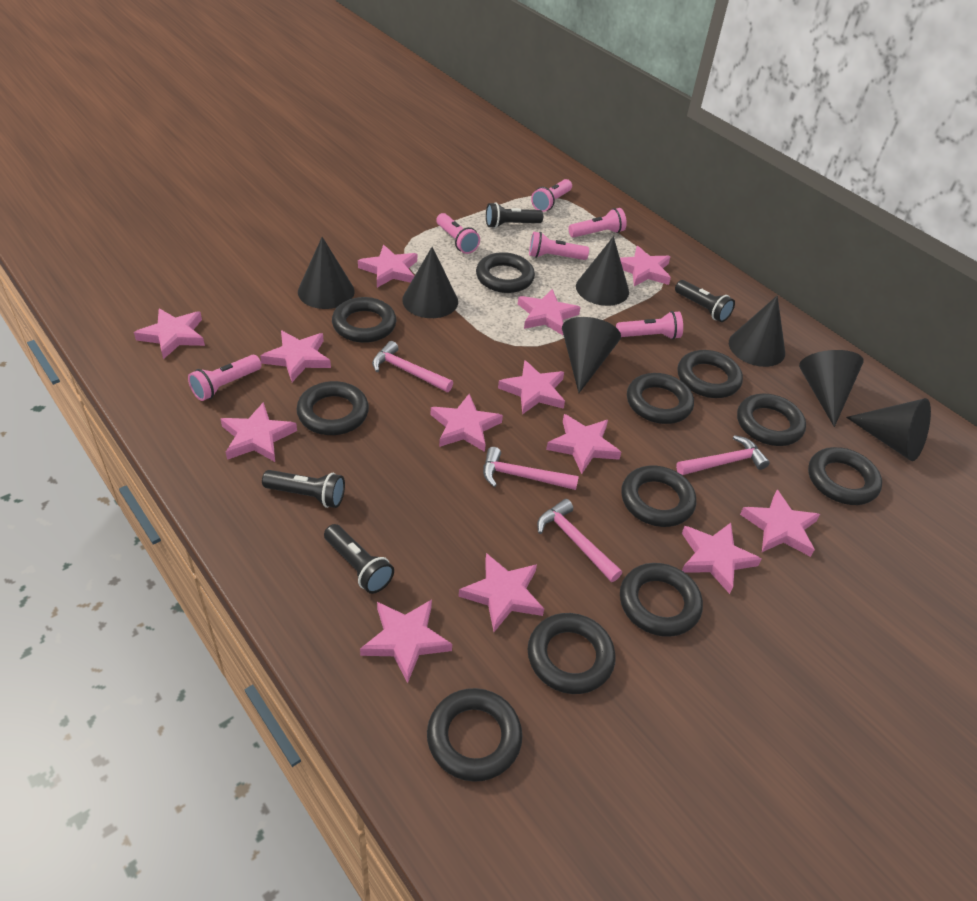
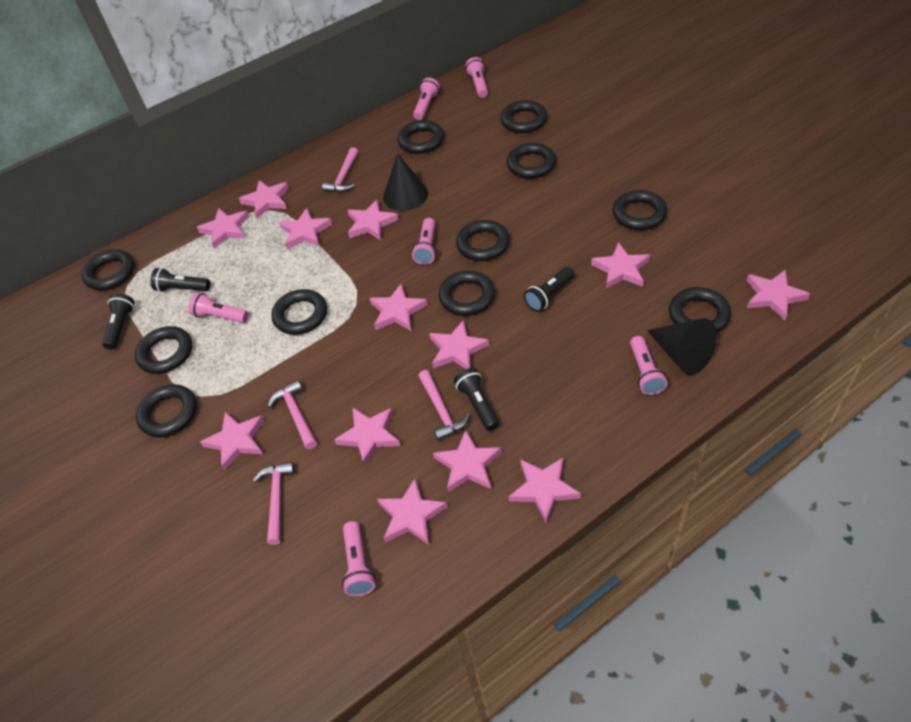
black cone: 7 -> 2

